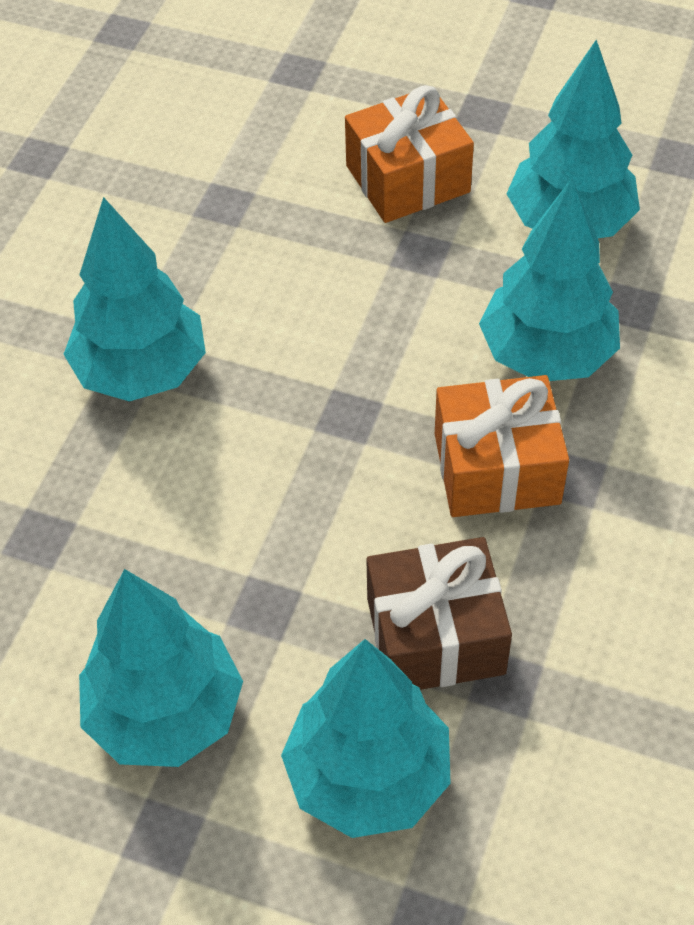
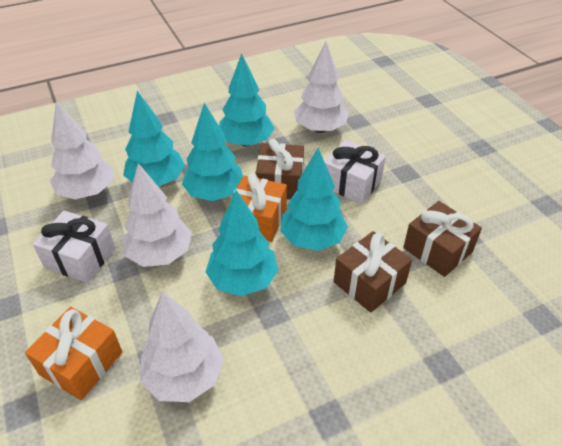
brown gift: 1 -> 3
white gift: 0 -> 2
white tree: 0 -> 4

